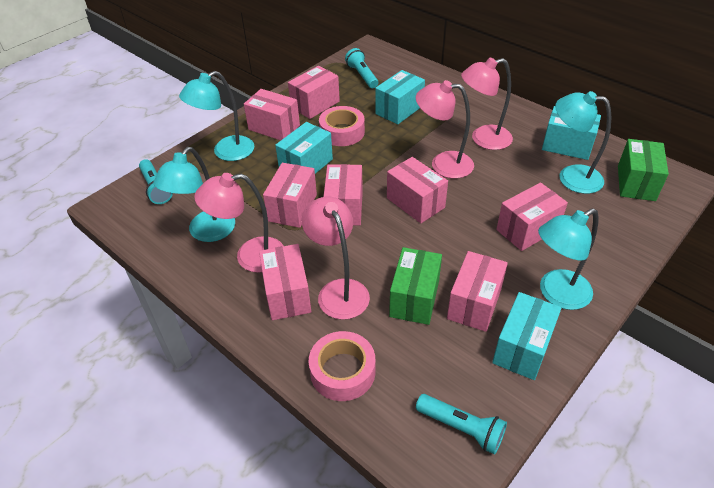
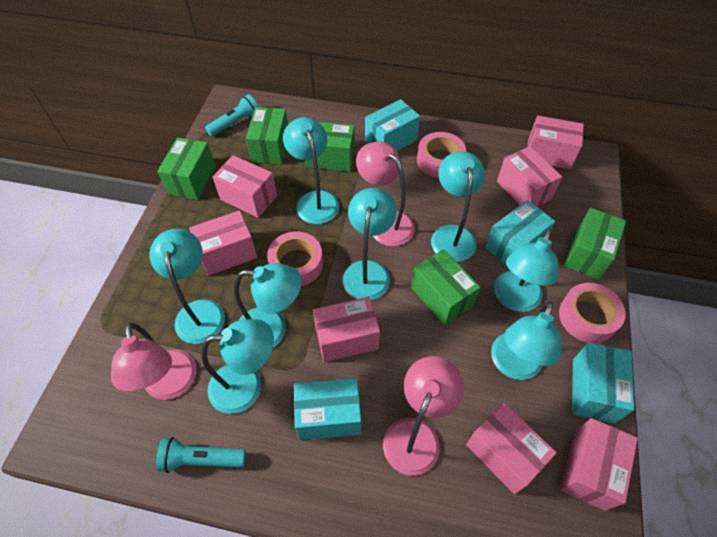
green box: 2 -> 5
pink box: 8 -> 7
pink lamp: 4 -> 3
pink tape: 2 -> 3
turquoise flashlight: 3 -> 2
turquoise lamp: 4 -> 8

